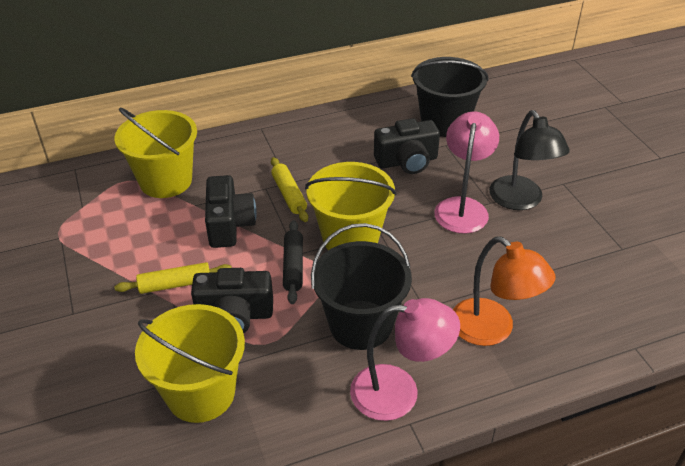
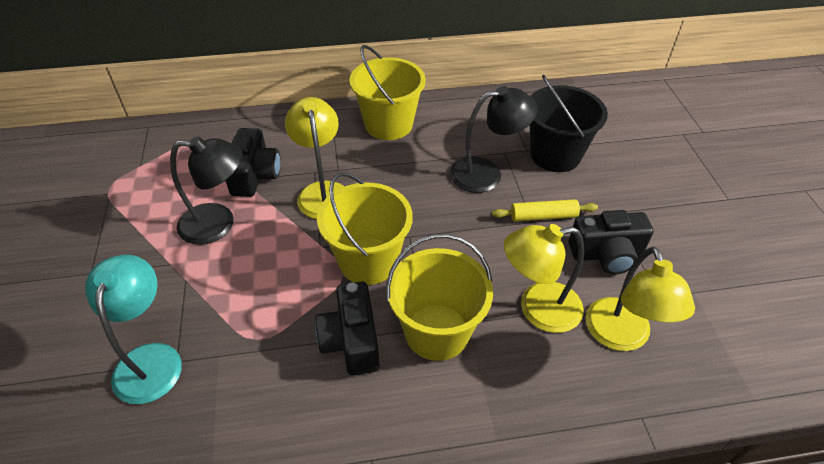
black bucket: 2 -> 1
black lamp: 1 -> 2
black rolling pin: 1 -> 0
orange lamp: 1 -> 0
pink lamp: 2 -> 0
turquoise lamp: 0 -> 1
yellow lamp: 0 -> 3
yellow rolling pin: 2 -> 1

